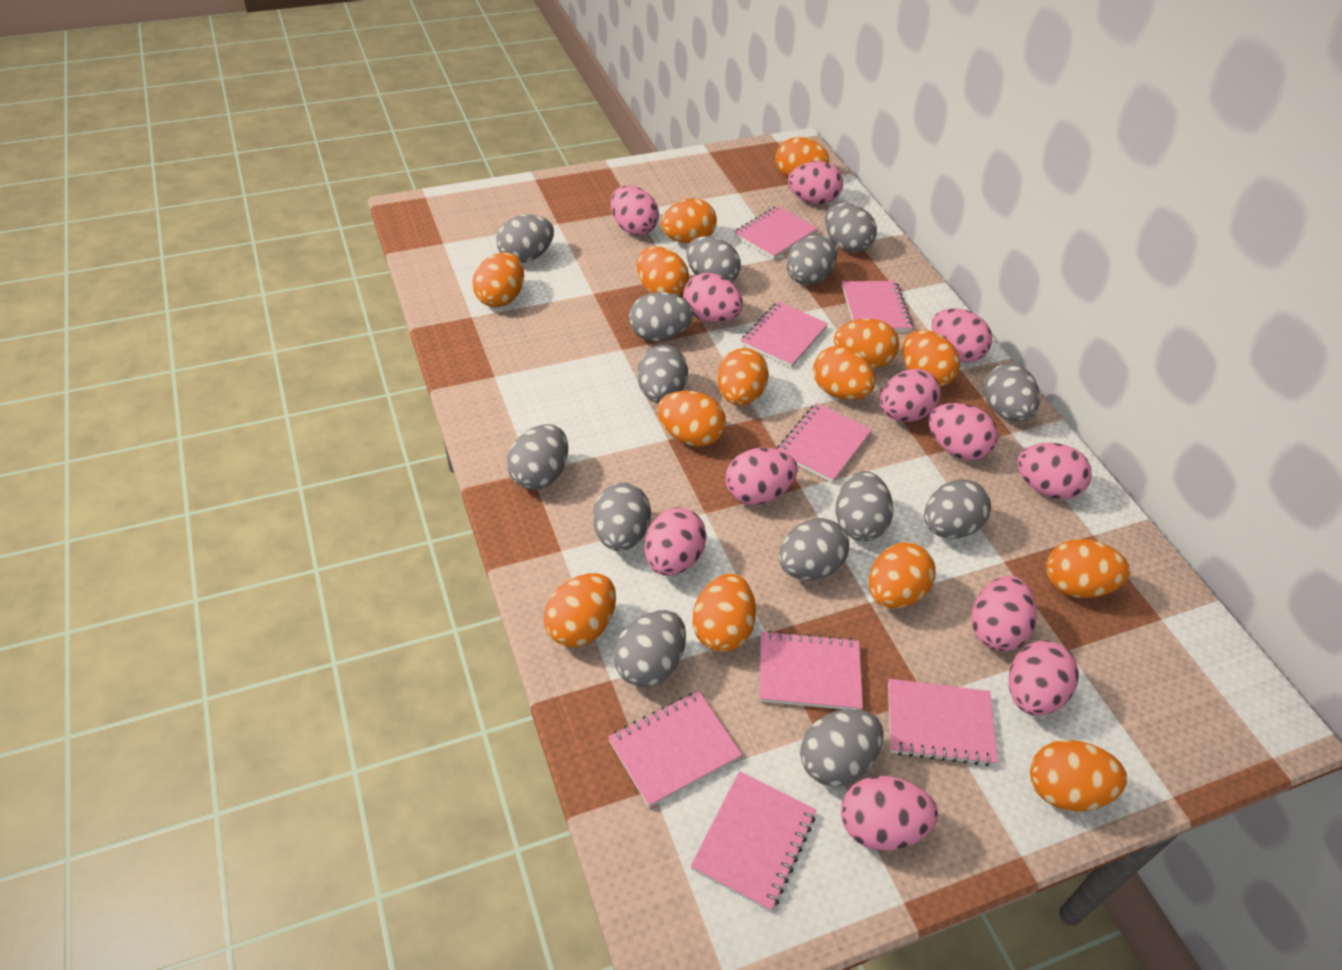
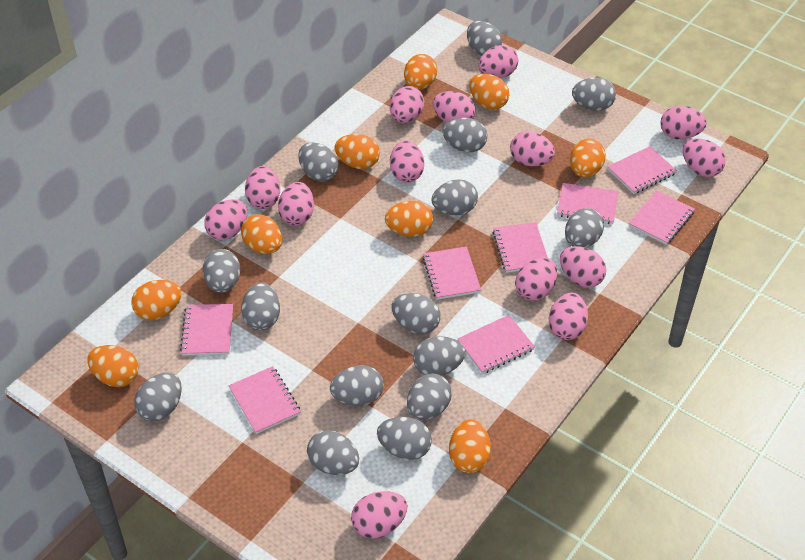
grey egg: 14 -> 15
orange egg: 14 -> 9
pink egg: 12 -> 14

